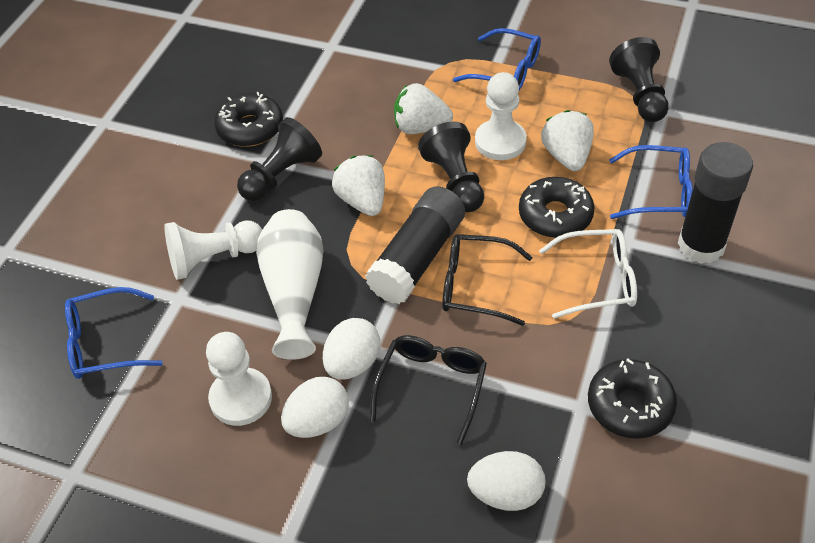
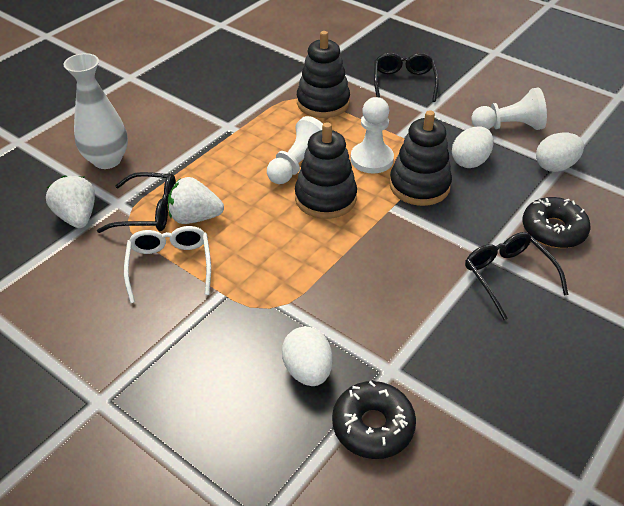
black donut: 3 -> 2
black glasses: 2 -> 3
black glue stick: 2 -> 0
black pawn: 3 -> 0
black stacking toy: 0 -> 3
blue glasses: 3 -> 0
white strawberry: 3 -> 2

